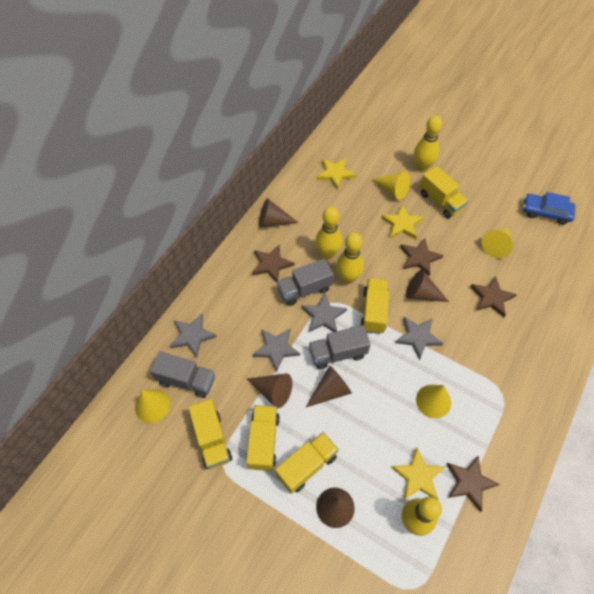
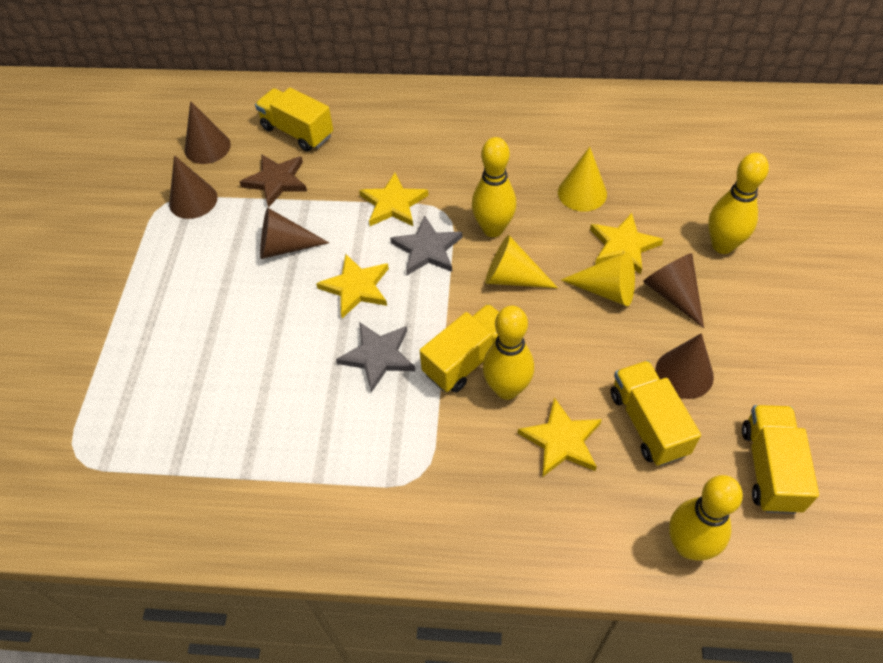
blue car: 1 -> 0
brown star: 4 -> 1
grey star: 4 -> 2
grey truck: 3 -> 0
yellow cone: 4 -> 3
yellow star: 3 -> 4
yellow truck: 5 -> 4

